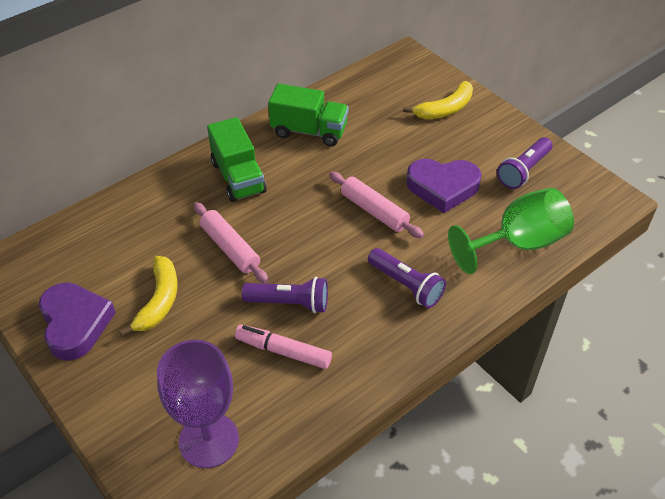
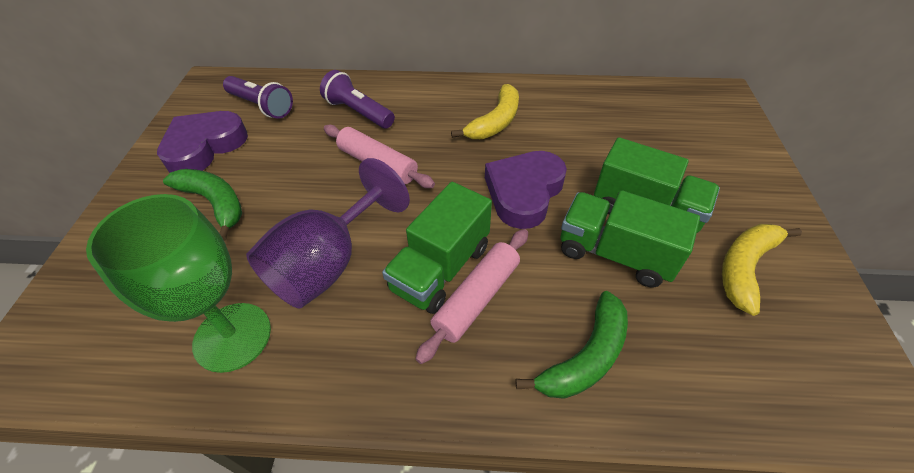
green banana: 0 -> 2
green truck: 2 -> 3
pink marker: 1 -> 0
purple flashlight: 3 -> 2

